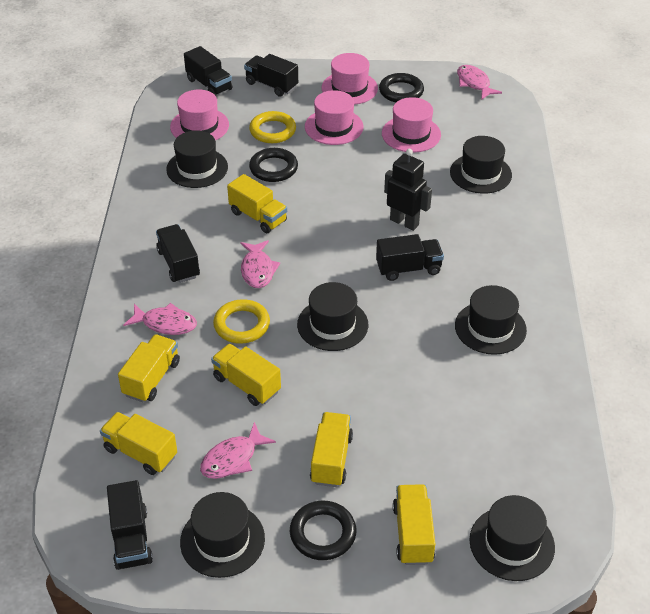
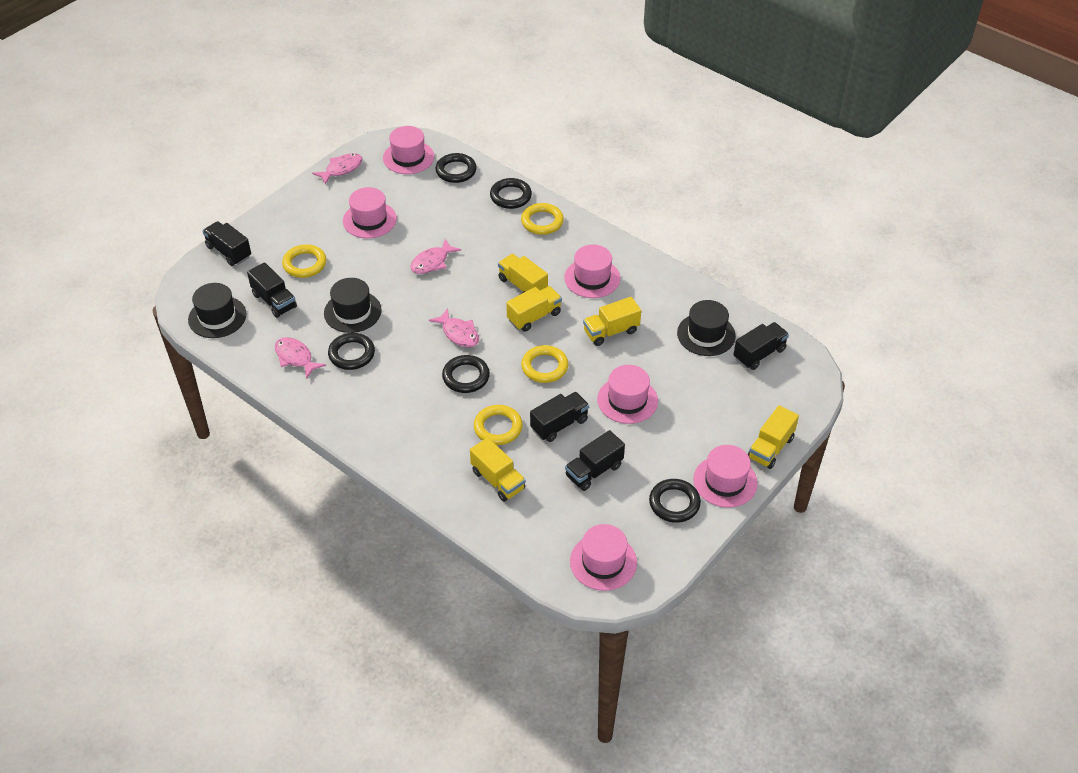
black hat: 6 -> 3
black ring: 3 -> 5
black robot: 1 -> 0
pink hat: 4 -> 6
yellow ring: 2 -> 4
yellow truck: 6 -> 5

